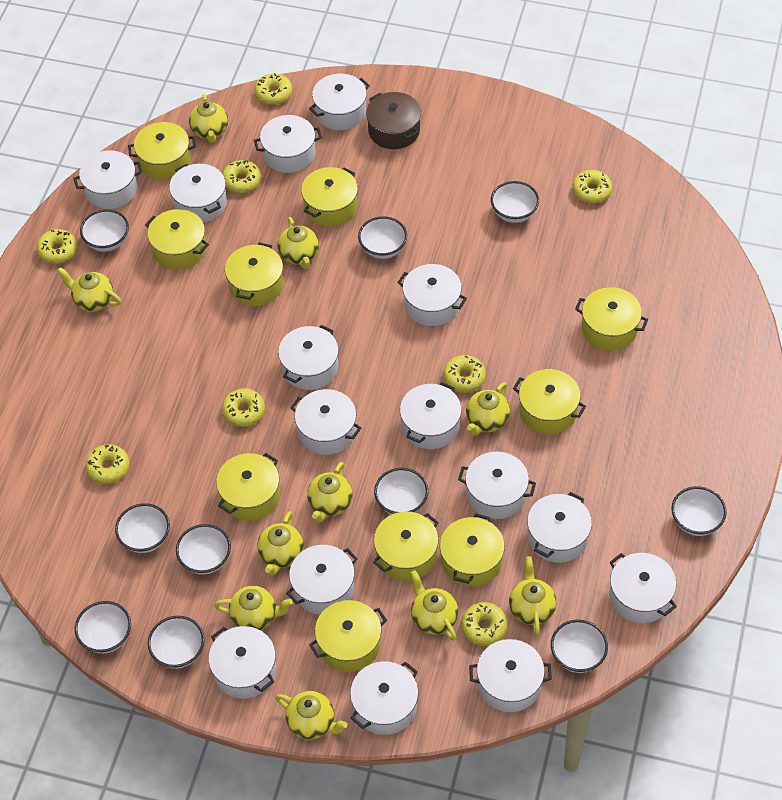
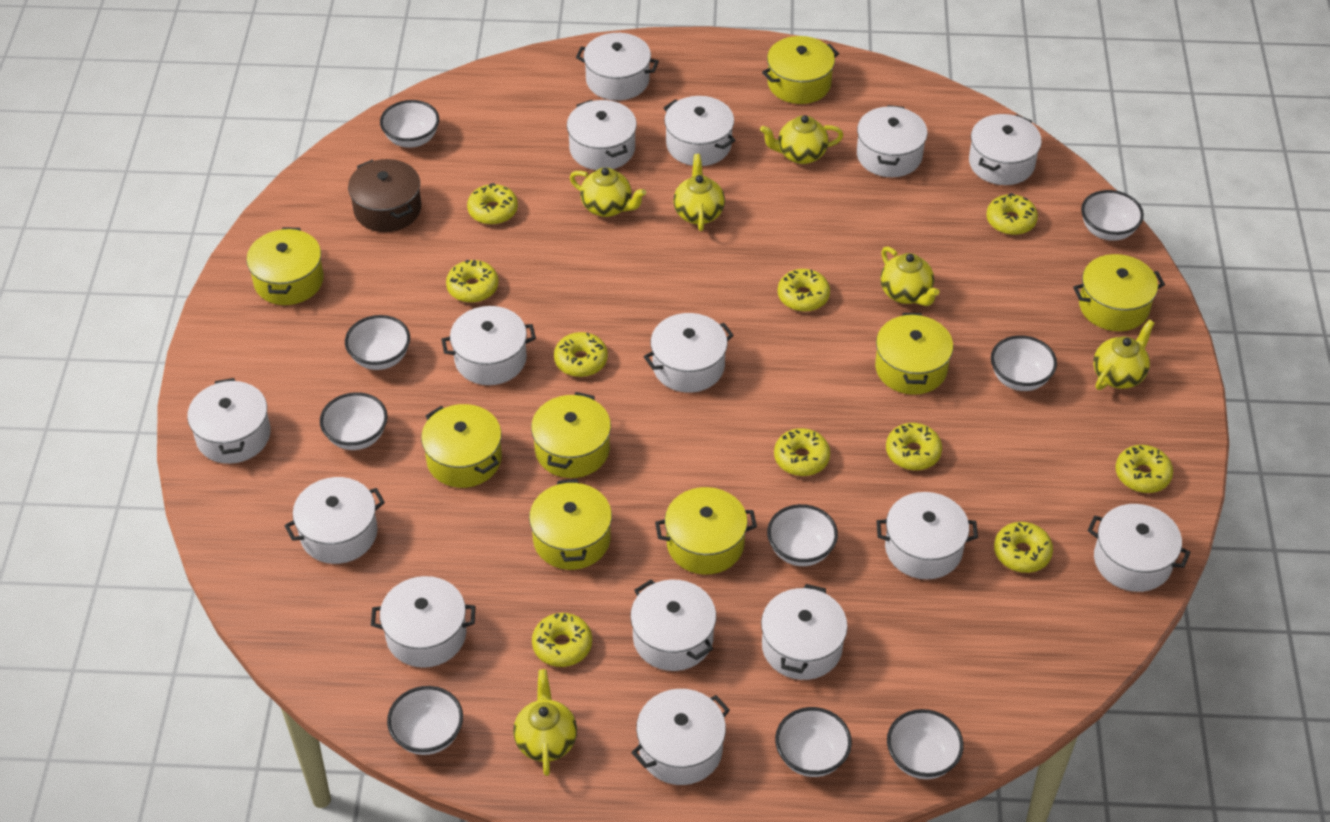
white bowl: 10 -> 9
yellow donut: 8 -> 10
yellow pot: 10 -> 8
yellow teapot: 10 -> 6

